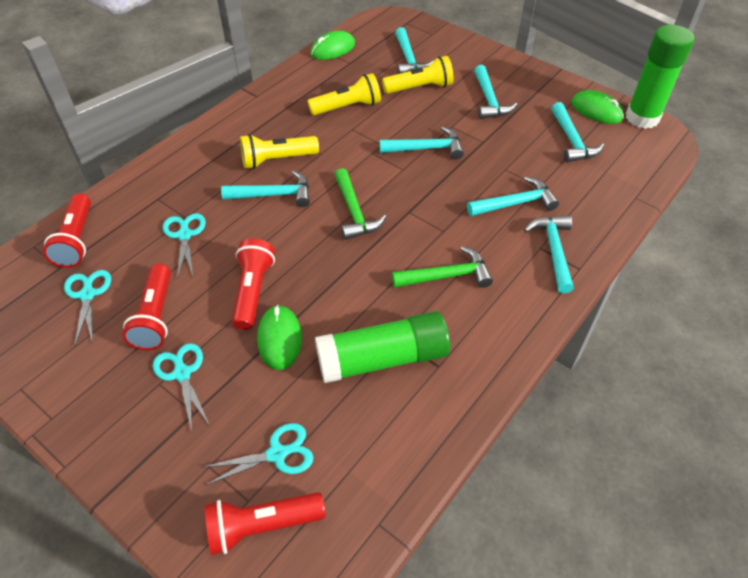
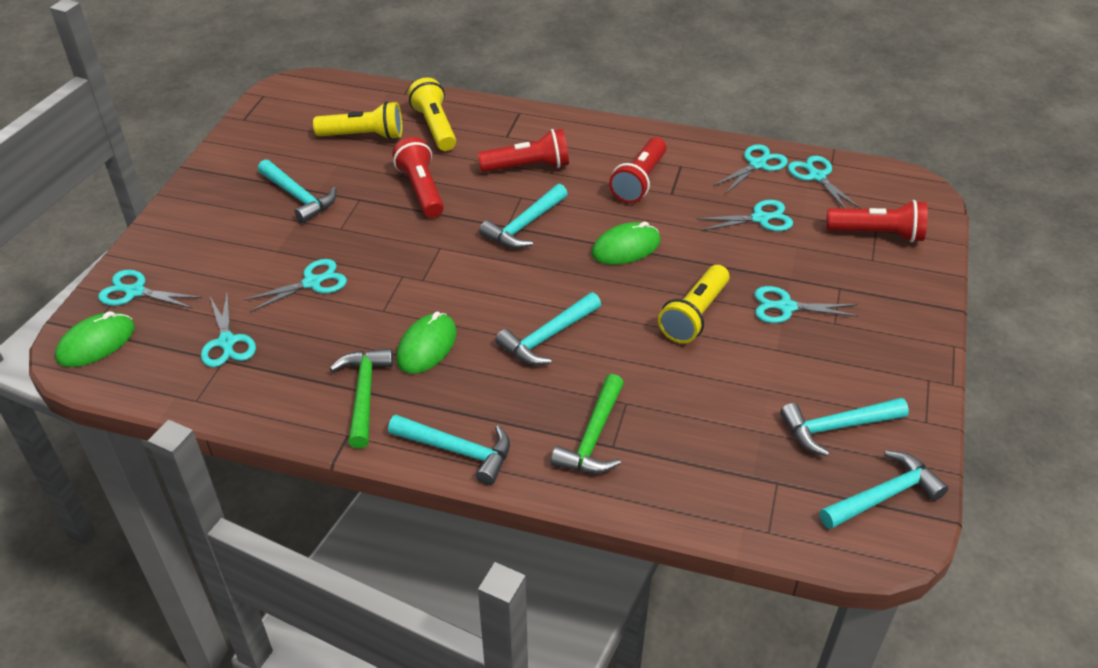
green glue stick: 2 -> 0
turquoise hammer: 7 -> 6
turquoise scissors: 4 -> 7

